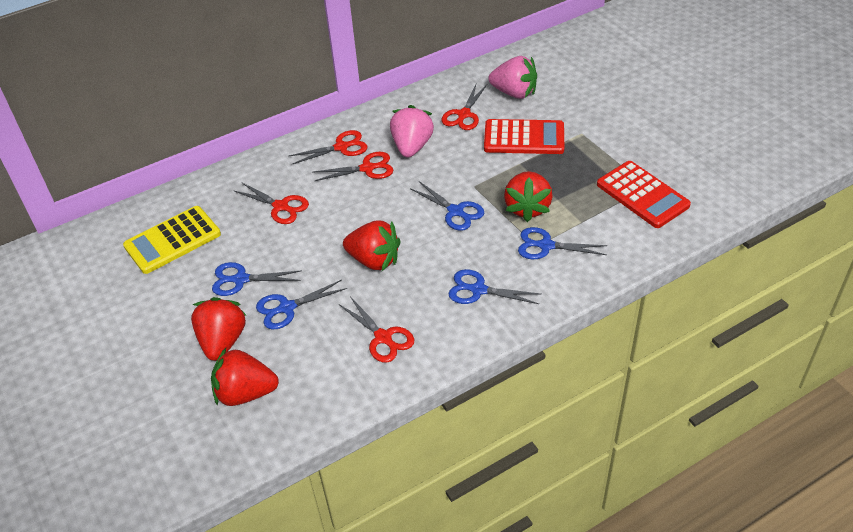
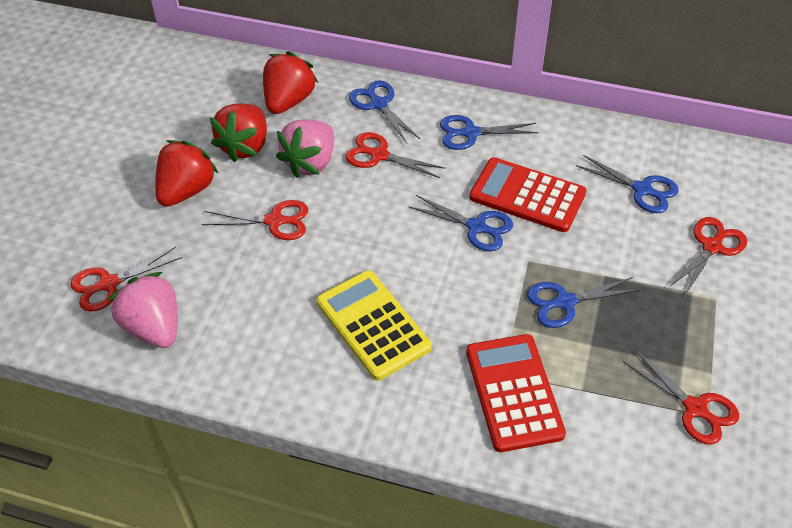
red strawberry: 4 -> 3

